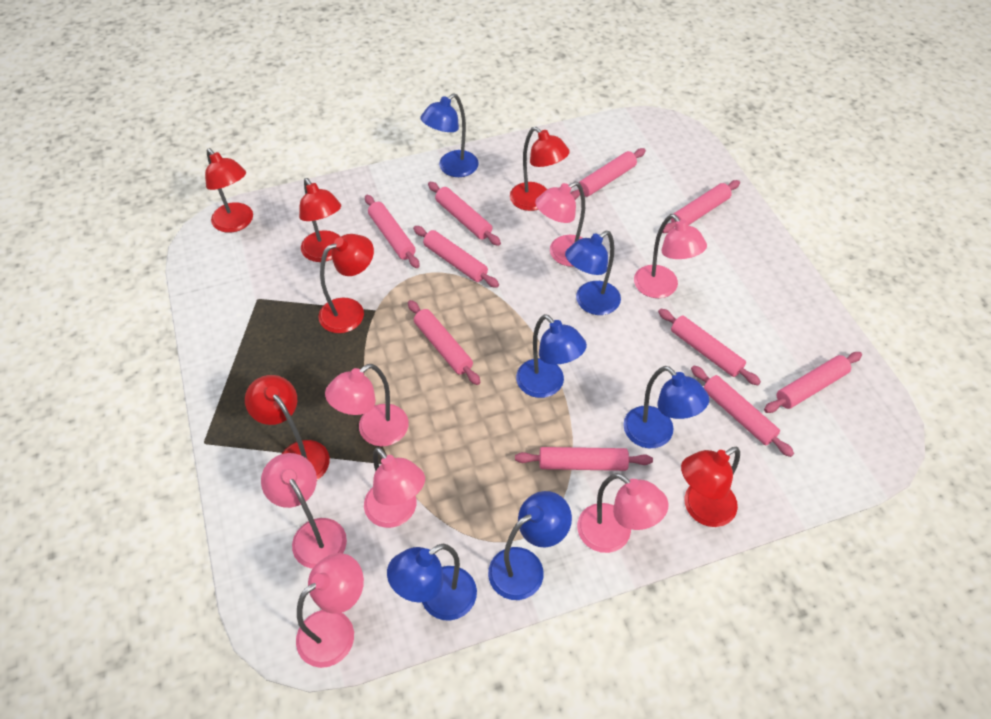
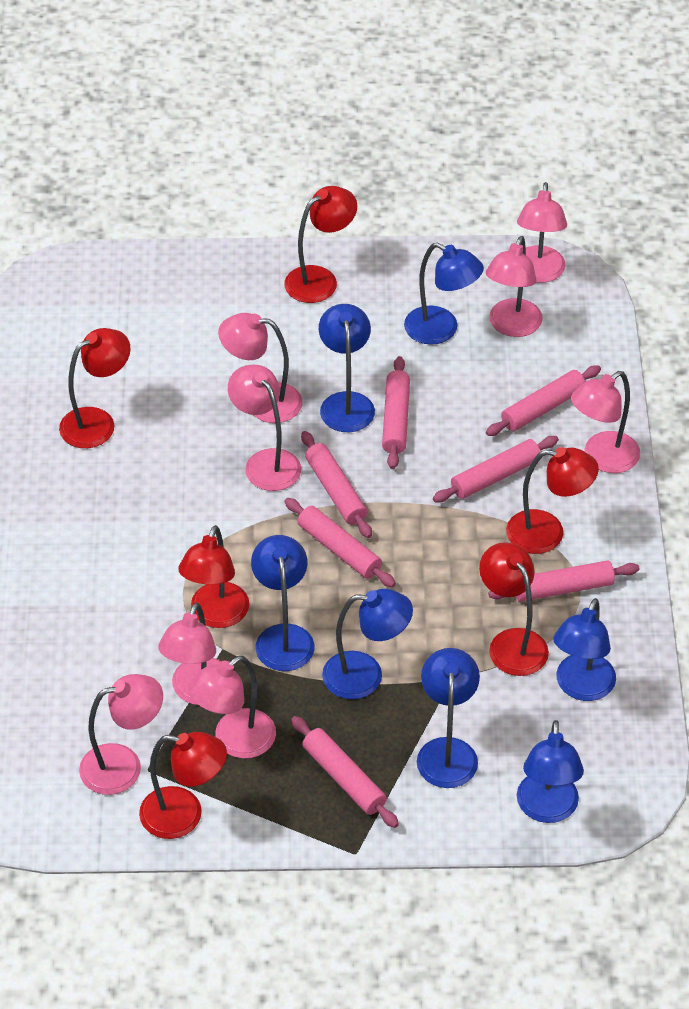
blue lamp: 6 -> 7
pink lamp: 7 -> 8
pink rolling pin: 10 -> 7

